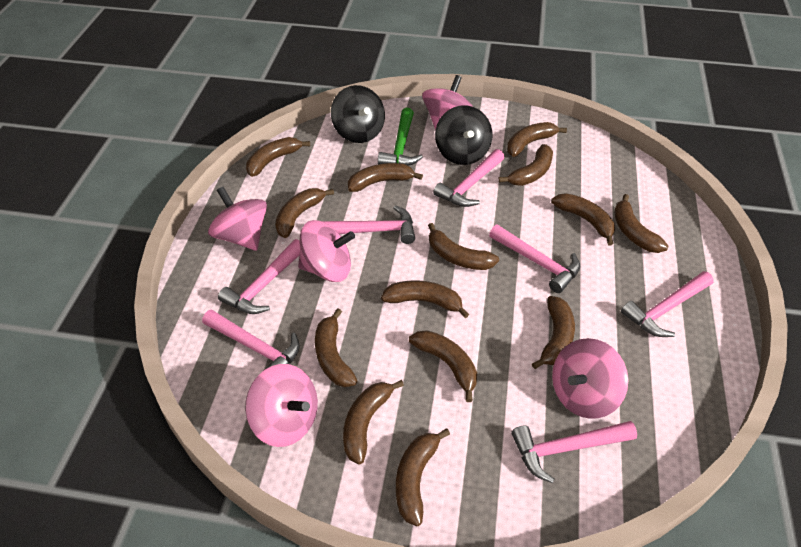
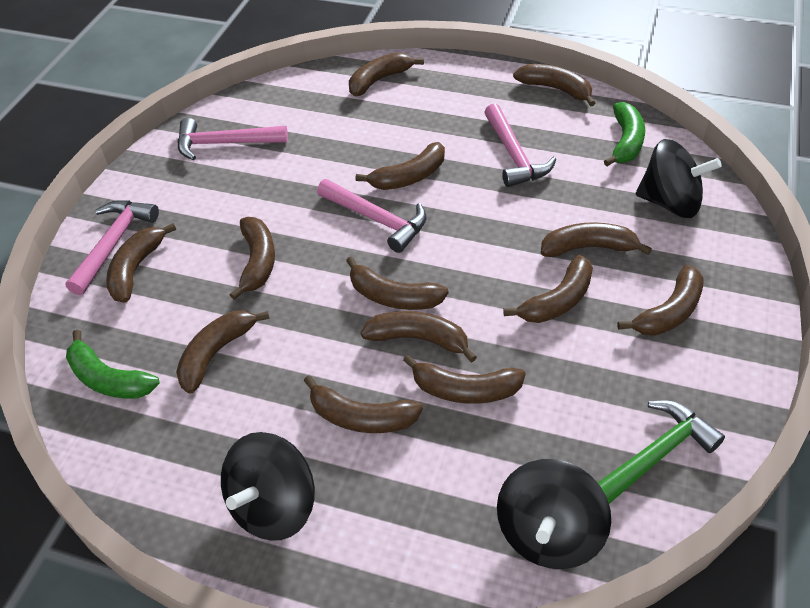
black spinning top: 2 -> 3
brown banana: 14 -> 13
green banana: 0 -> 2
pink hammer: 7 -> 4
pink spinning top: 5 -> 0

